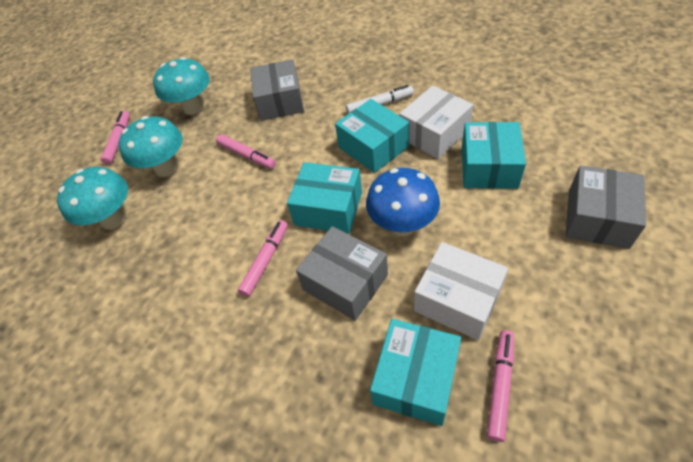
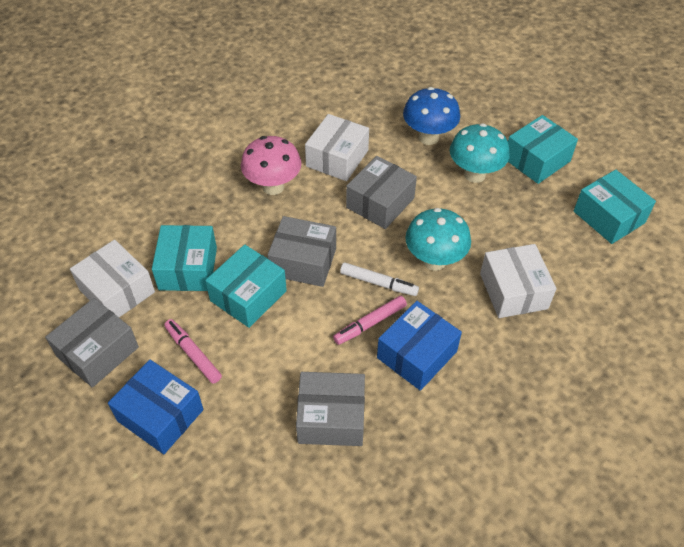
blue box: 0 -> 2
grey box: 3 -> 4
pink marker: 4 -> 2
pink mushroom: 0 -> 1
turquoise mushroom: 3 -> 2
white box: 2 -> 3

